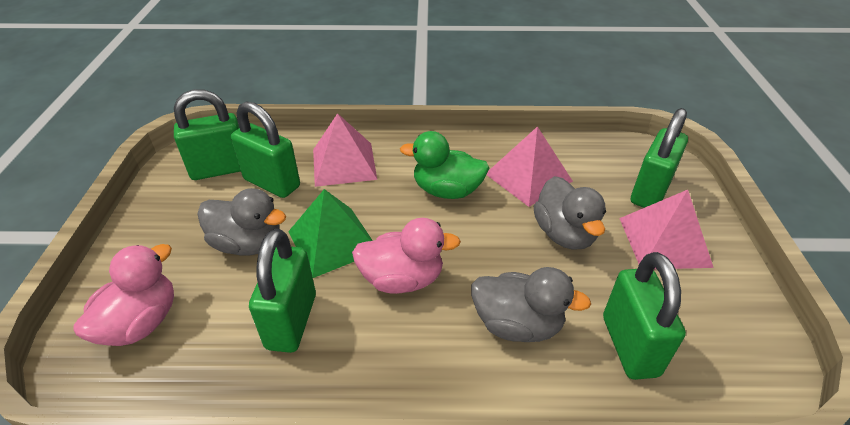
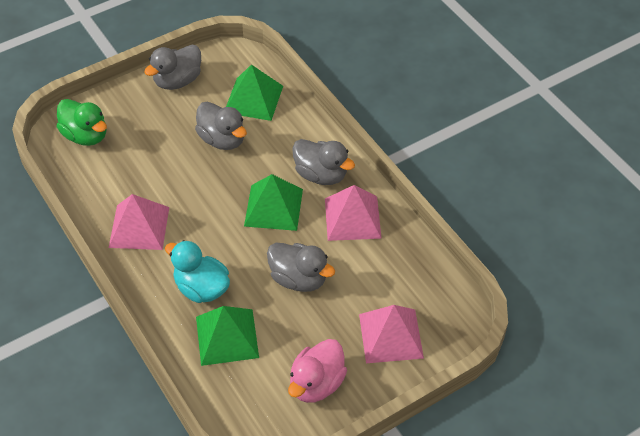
green padlock: 5 -> 0
green pyramid: 1 -> 3
grey duck: 3 -> 4
pink duck: 2 -> 1
turquoise duck: 0 -> 1

